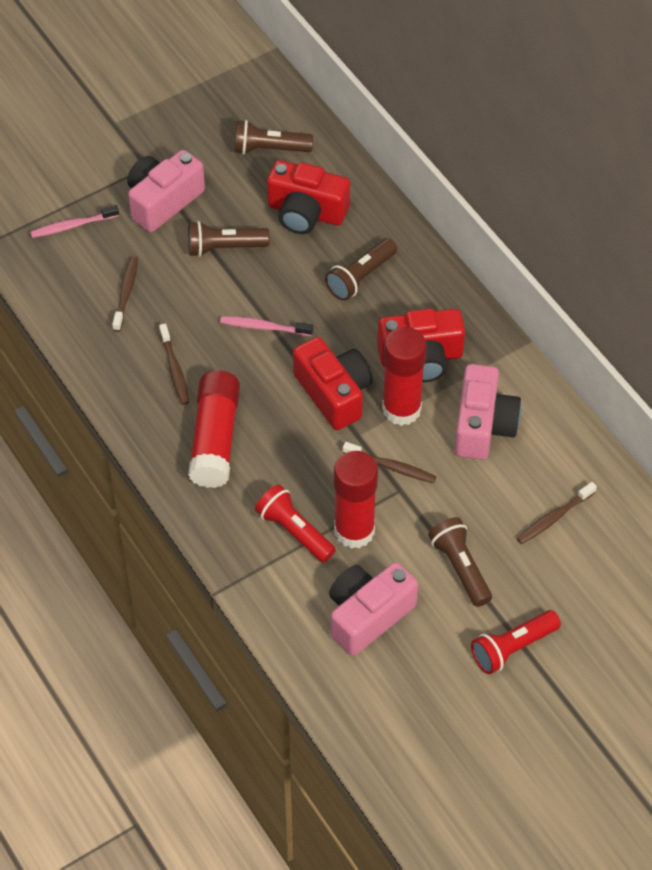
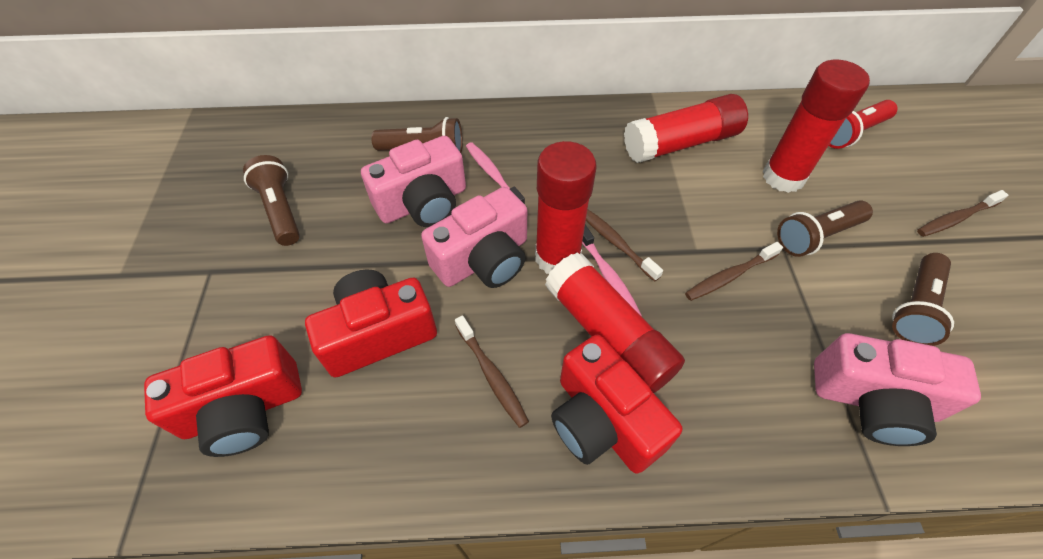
red flashlight: 2 -> 1
red glue stick: 3 -> 4

